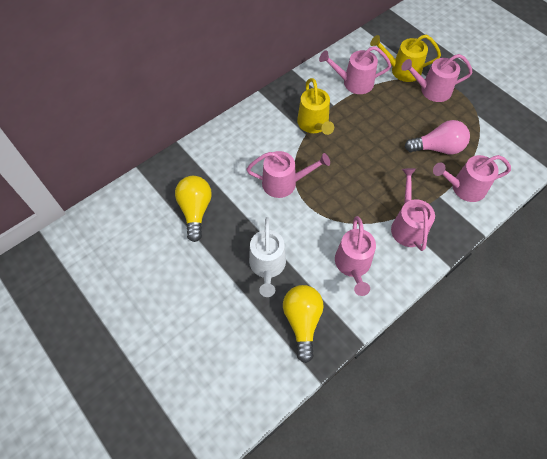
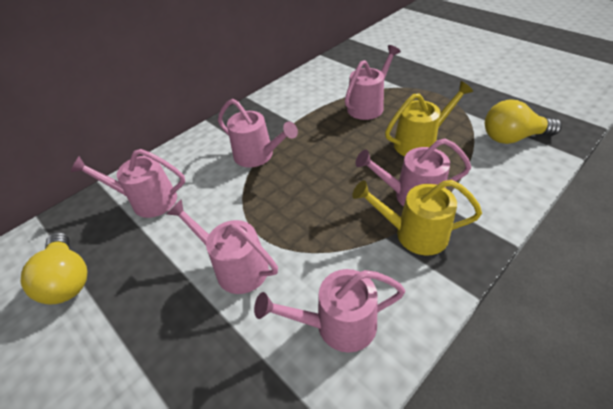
pink light bulb: 1 -> 0
white watering can: 1 -> 0

